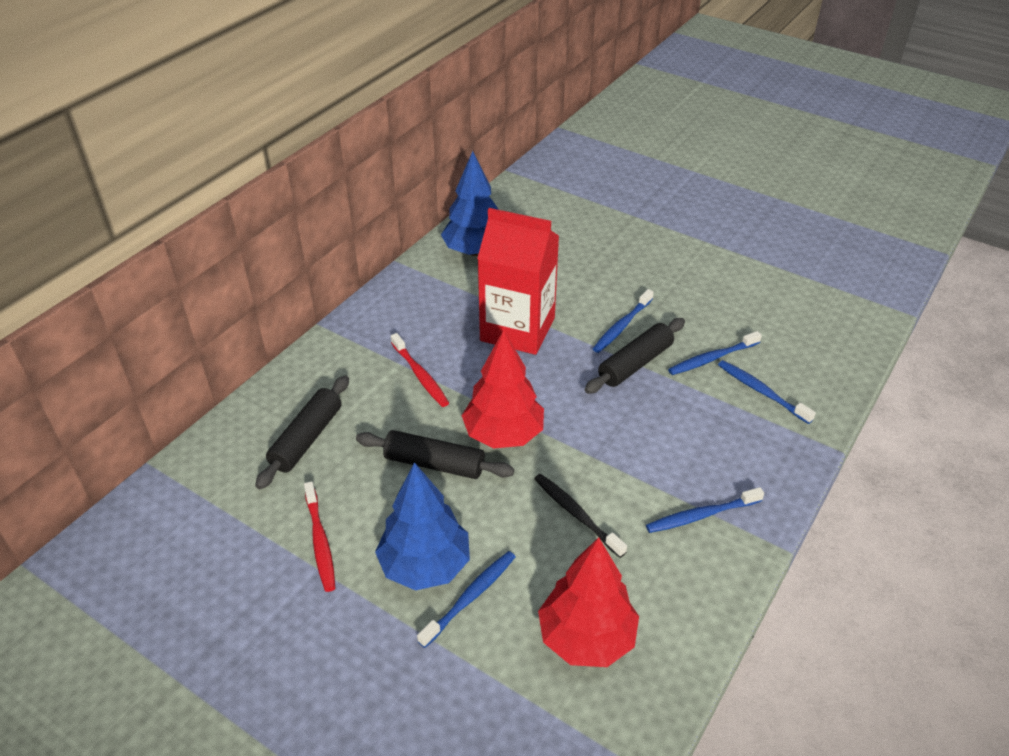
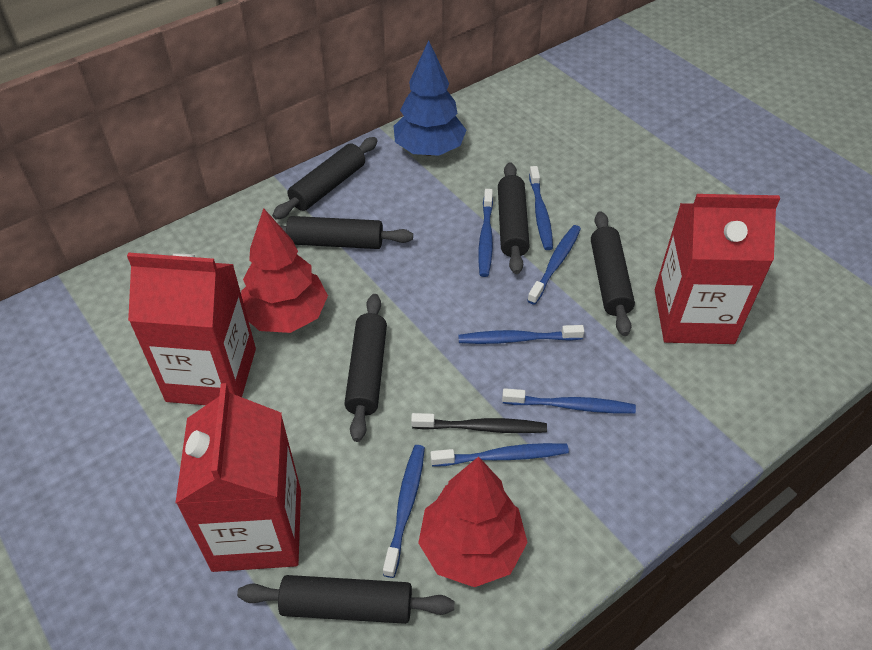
black rolling pin: 3 -> 6
blue toothbrush: 5 -> 7
blue tree: 2 -> 1
red carton: 1 -> 3
red toothbrush: 2 -> 0

